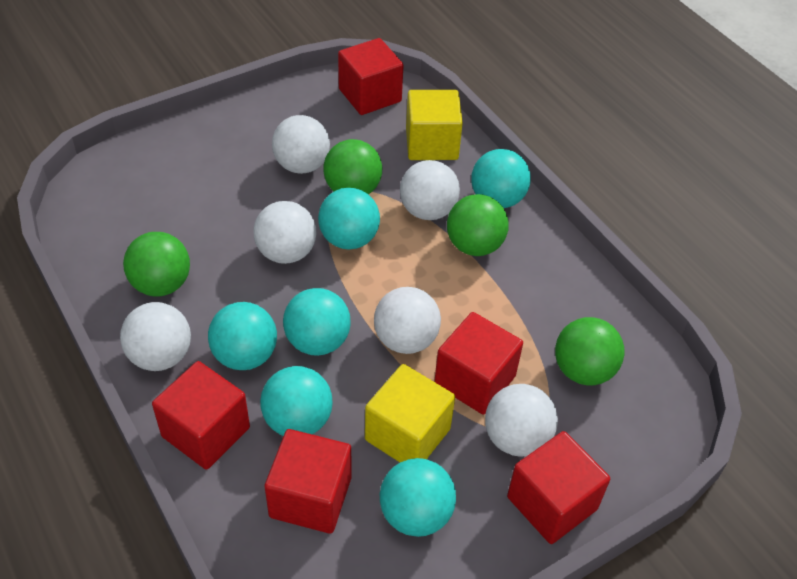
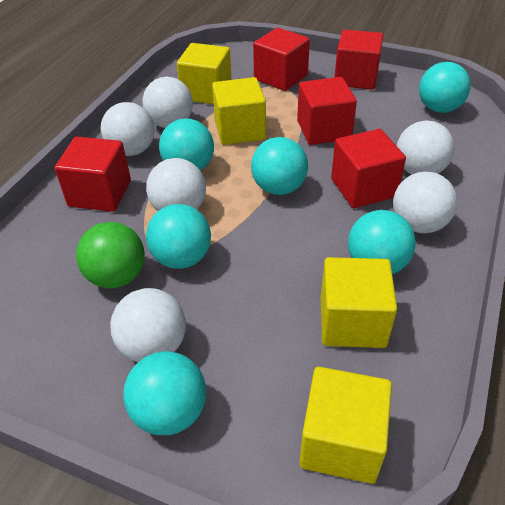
green ball: 4 -> 1
yellow cube: 2 -> 4

